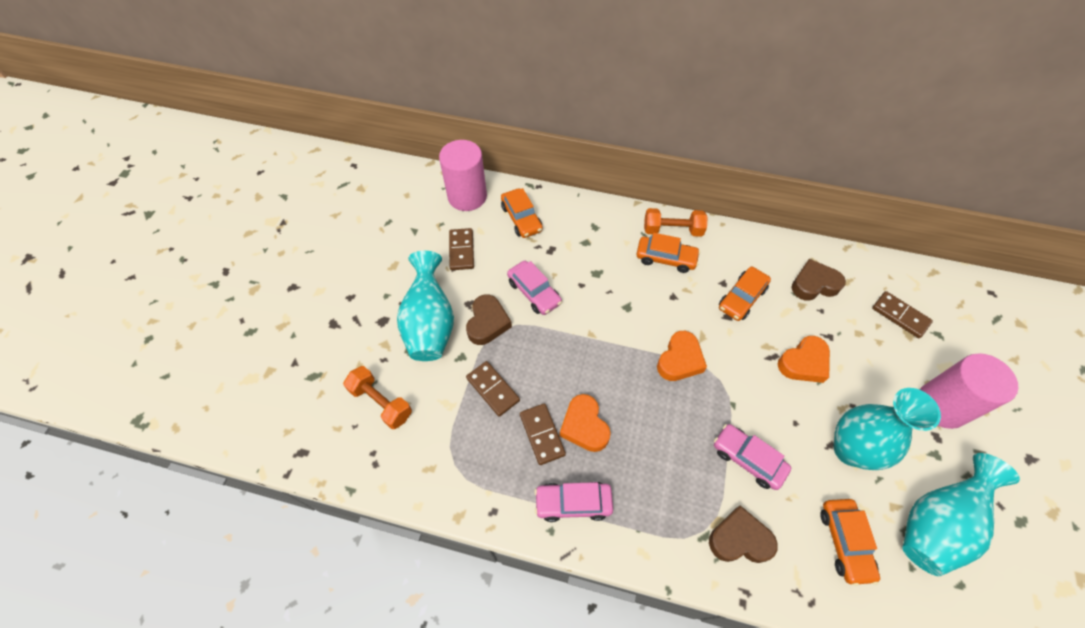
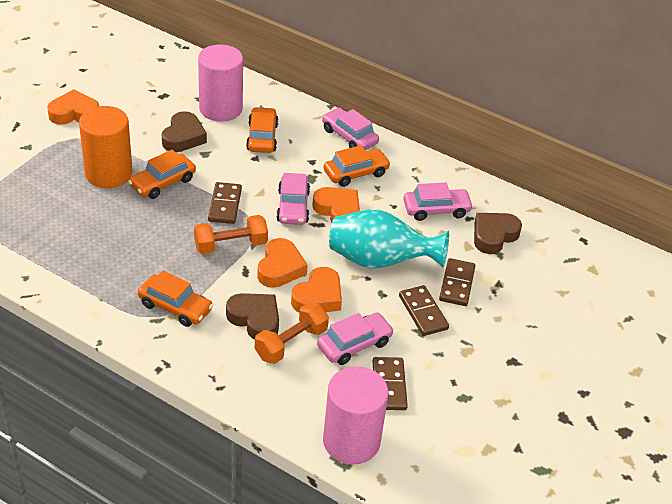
orange cylinder: 0 -> 1
orange heart: 3 -> 4
pink car: 3 -> 4
turquoise vase: 3 -> 1

